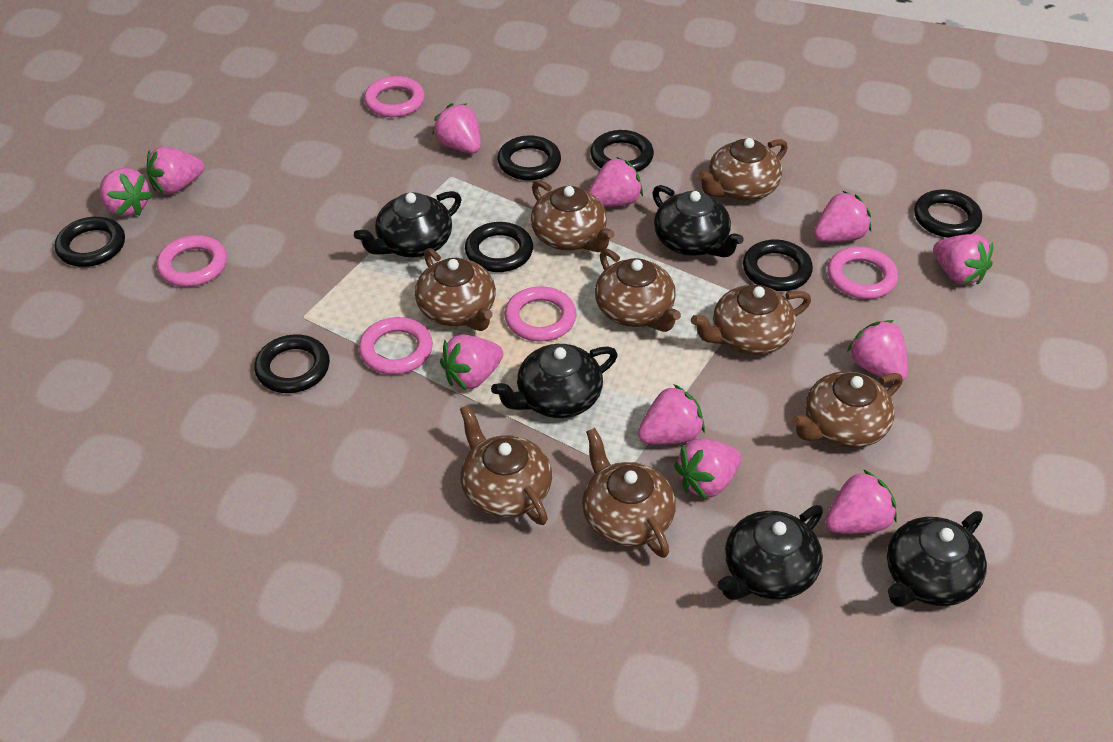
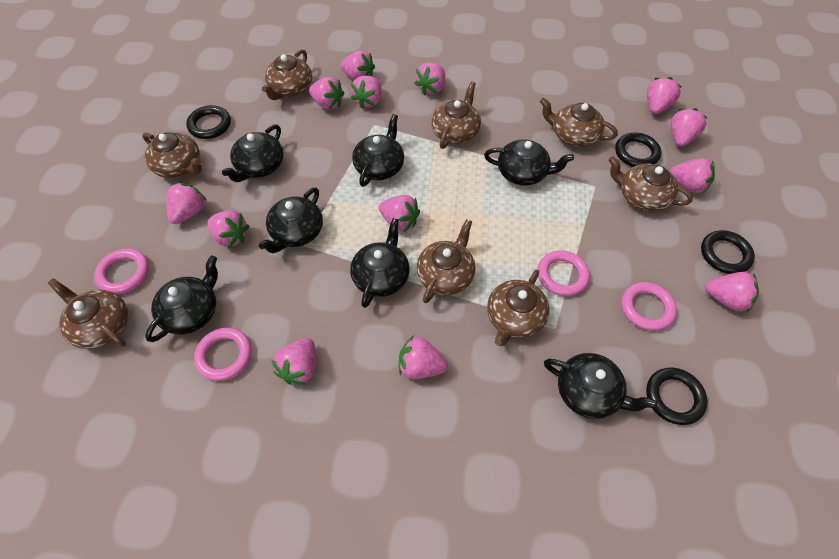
black ring: 7 -> 4
black teapot: 5 -> 7
pink ring: 5 -> 4
pink strawberry: 11 -> 13

